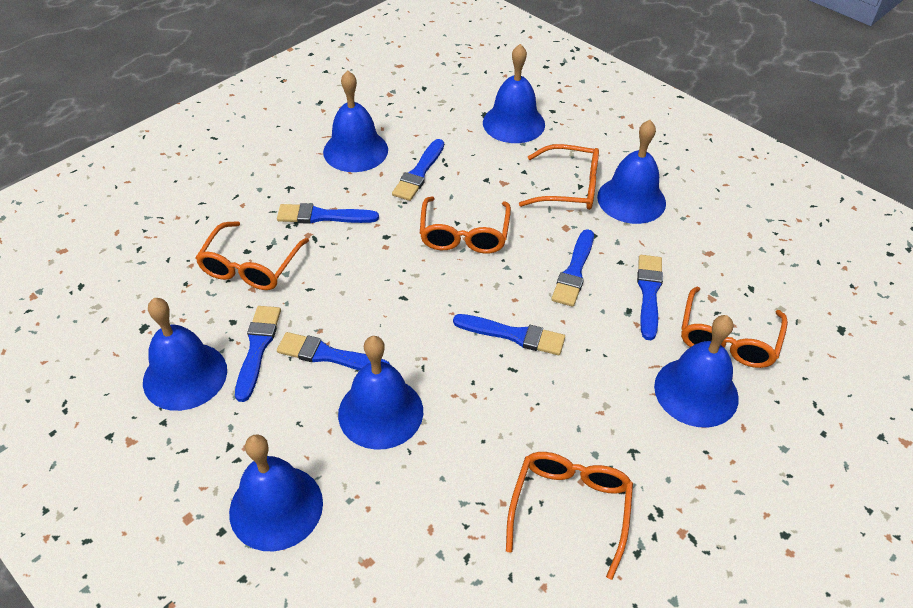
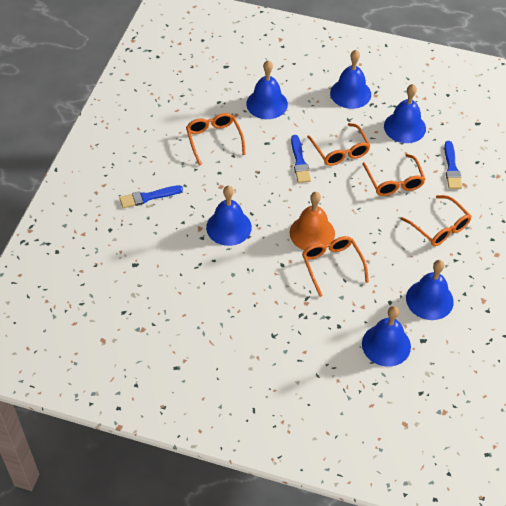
blue bell: 7 -> 6
blue brush: 7 -> 3
orange bell: 0 -> 1

